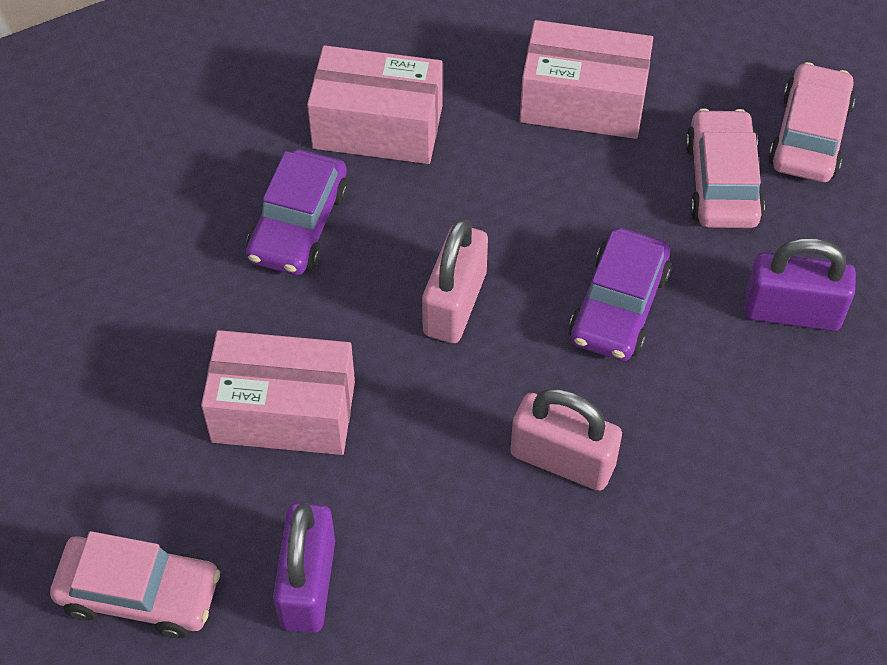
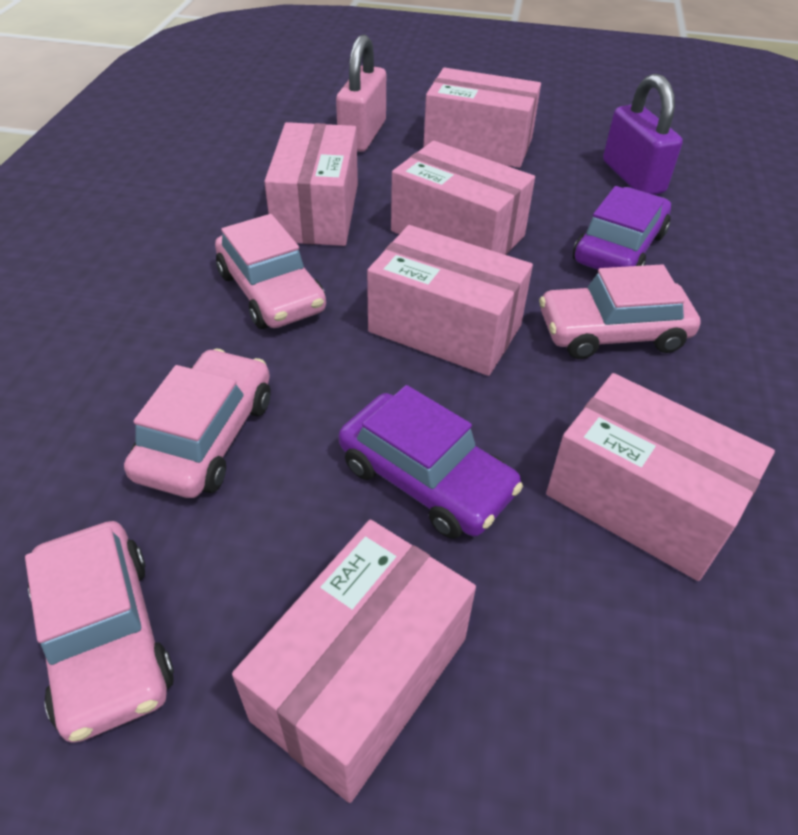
pink box: 3 -> 6
pink car: 3 -> 4
pink padlock: 2 -> 1
purple padlock: 2 -> 1

